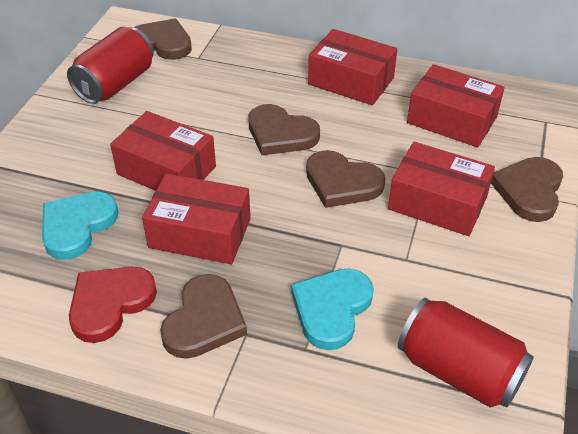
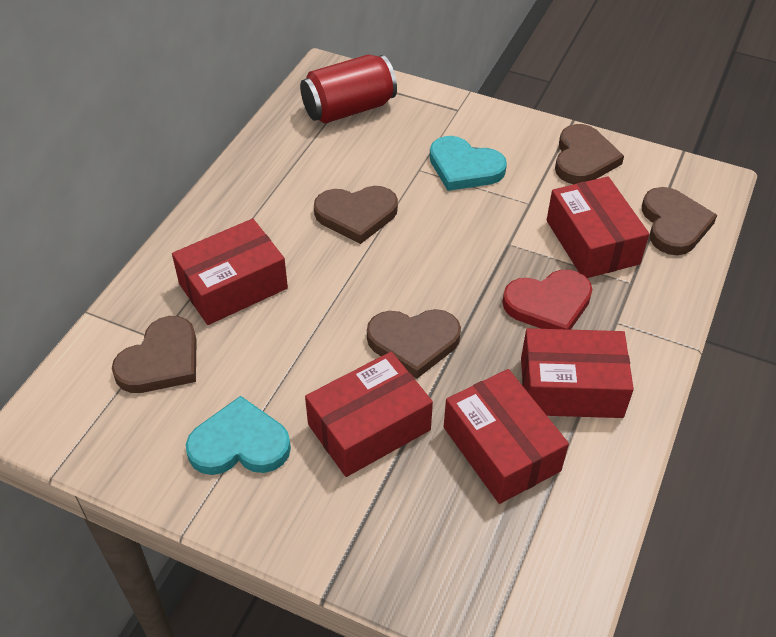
red can: 2 -> 1

